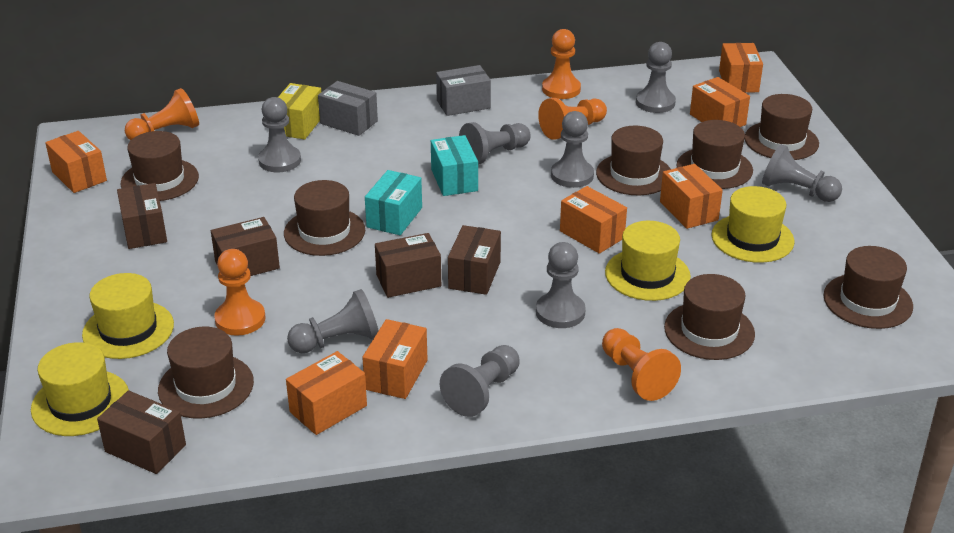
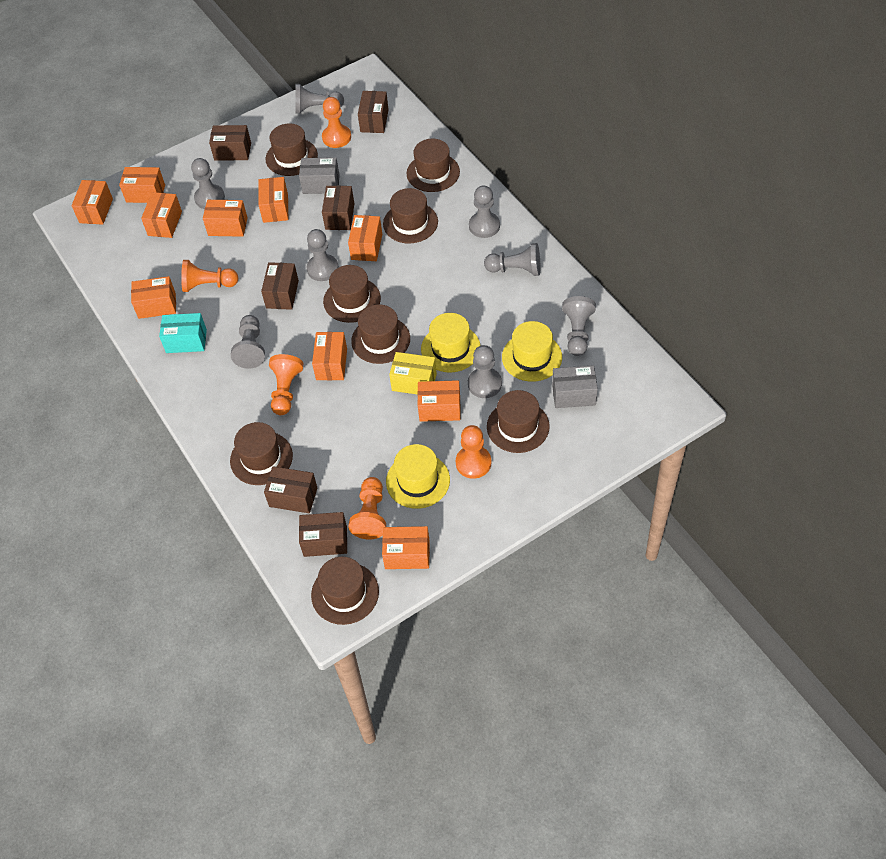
brown box: 5 -> 6
orange box: 7 -> 10
turquoise box: 2 -> 1
yellow hat: 4 -> 3

